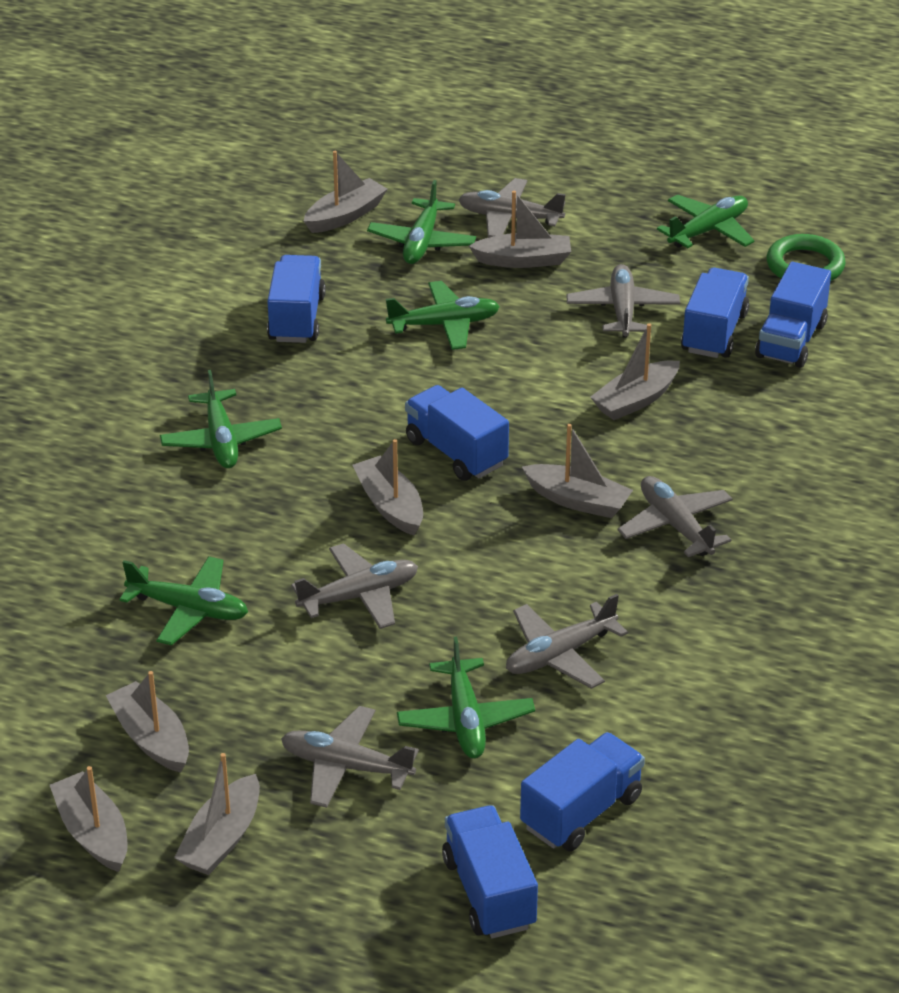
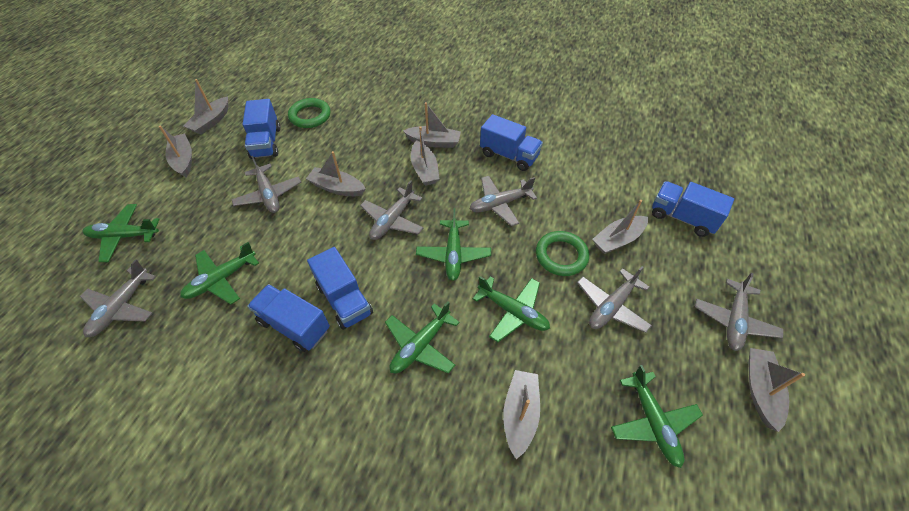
blue truck: 6 -> 5
green ring: 1 -> 2

